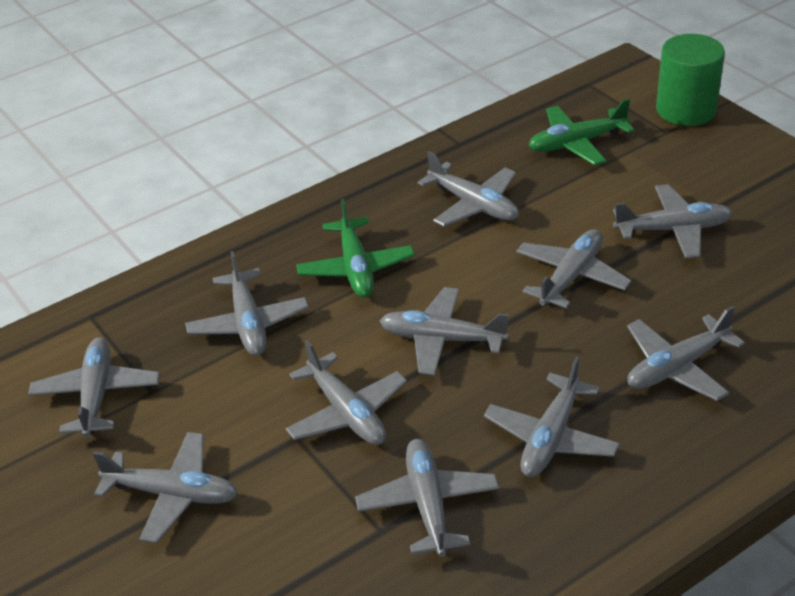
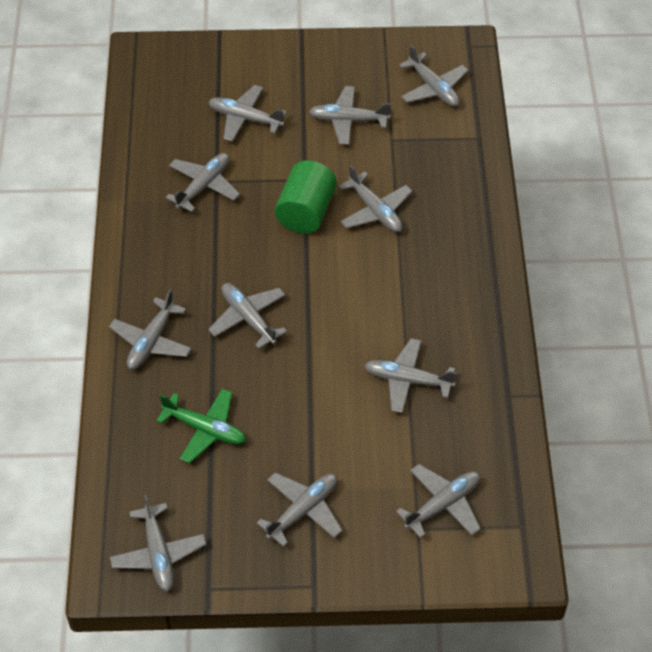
green plane: 2 -> 1

